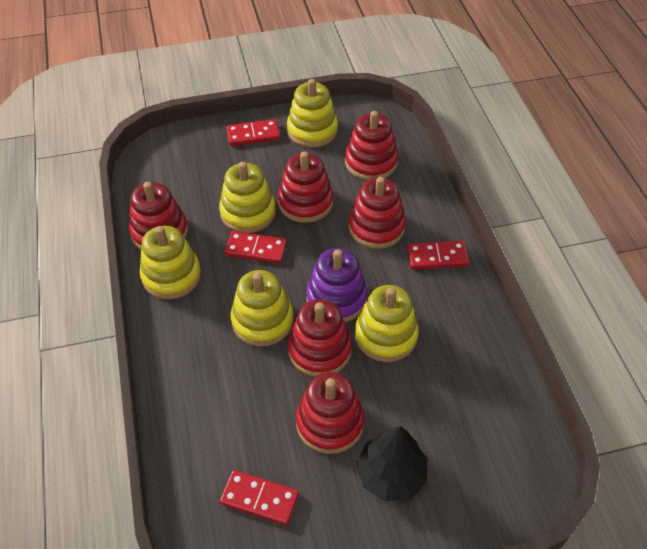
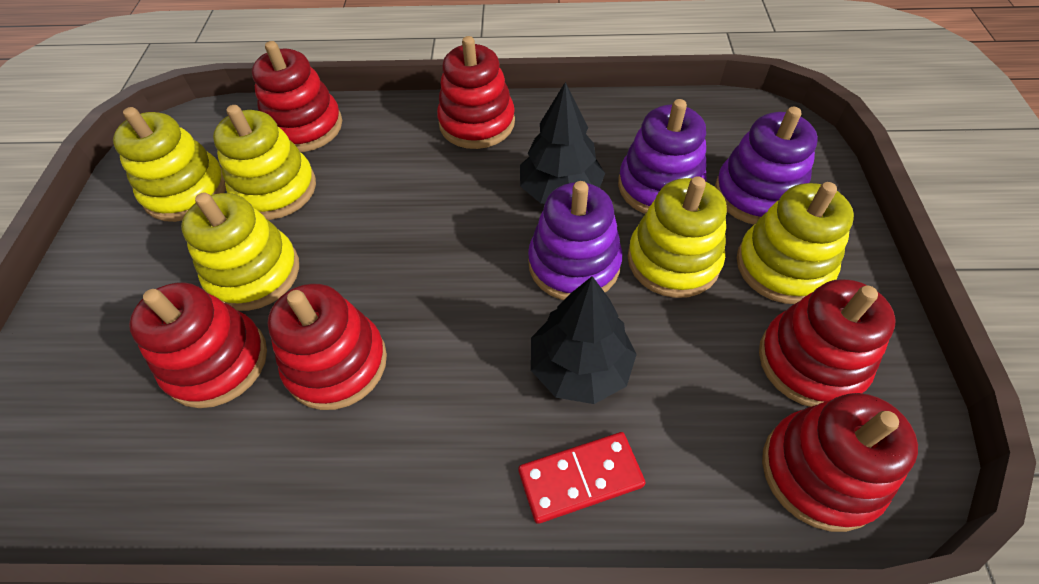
black tree: 1 -> 2
purple stacking toy: 1 -> 3
red domino: 4 -> 1

